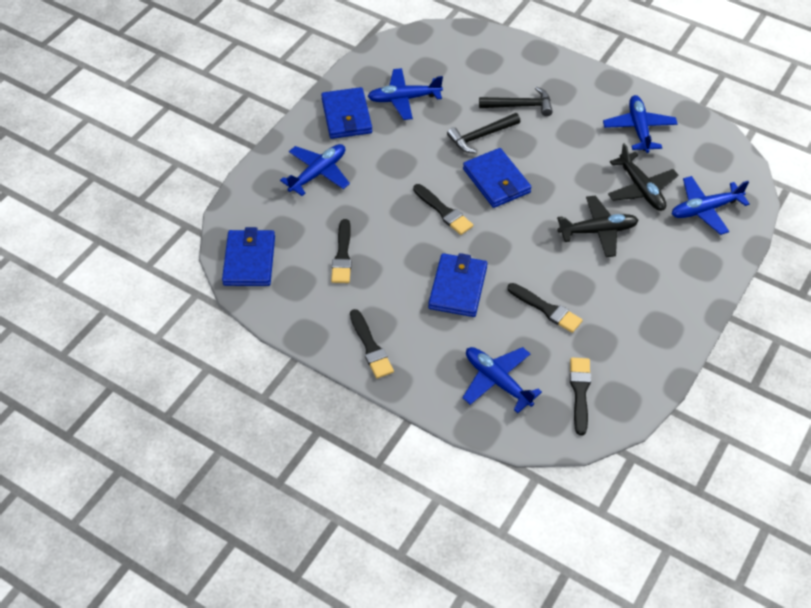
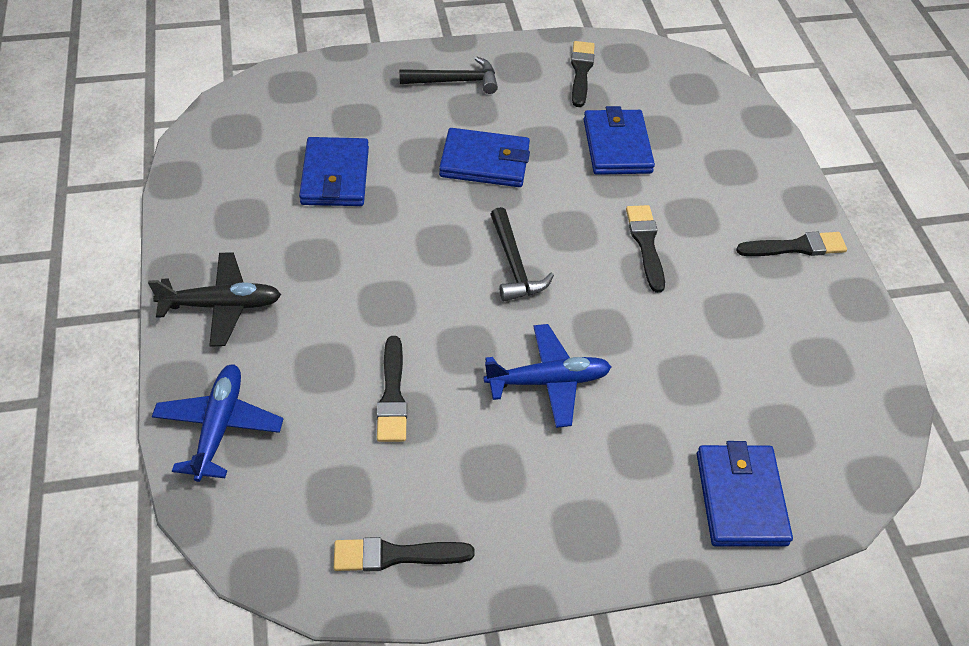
black plane: 2 -> 1
blue plane: 5 -> 2

